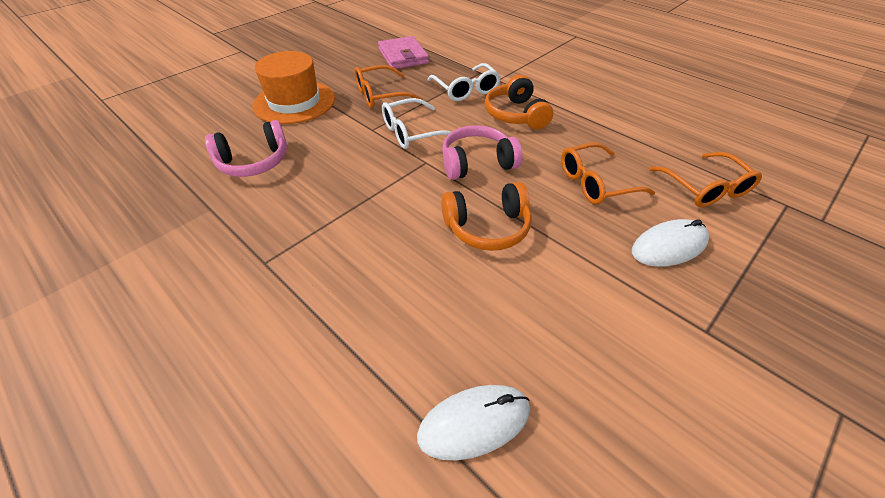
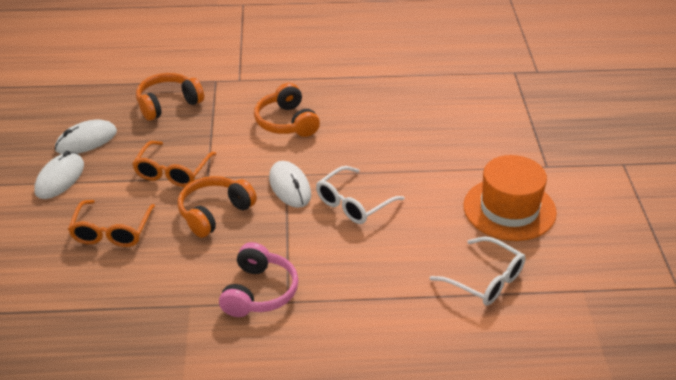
orange glasses: 3 -> 2
orange headphones: 2 -> 3
pink headphones: 2 -> 1
pink wallet: 1 -> 0
white mouse: 2 -> 3

